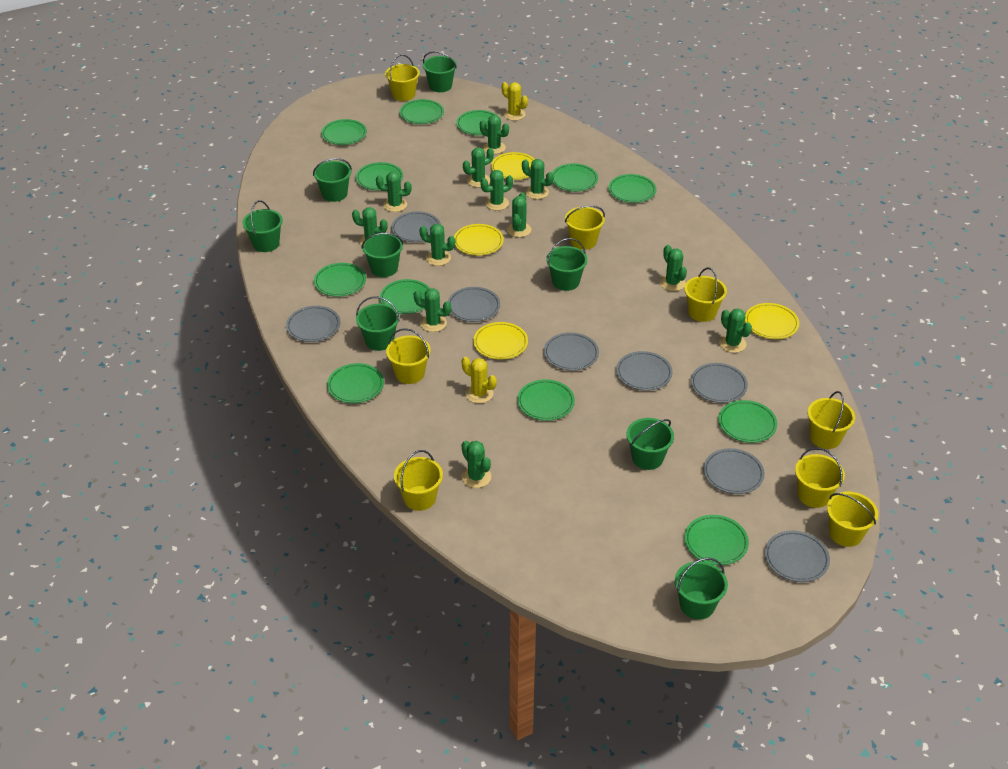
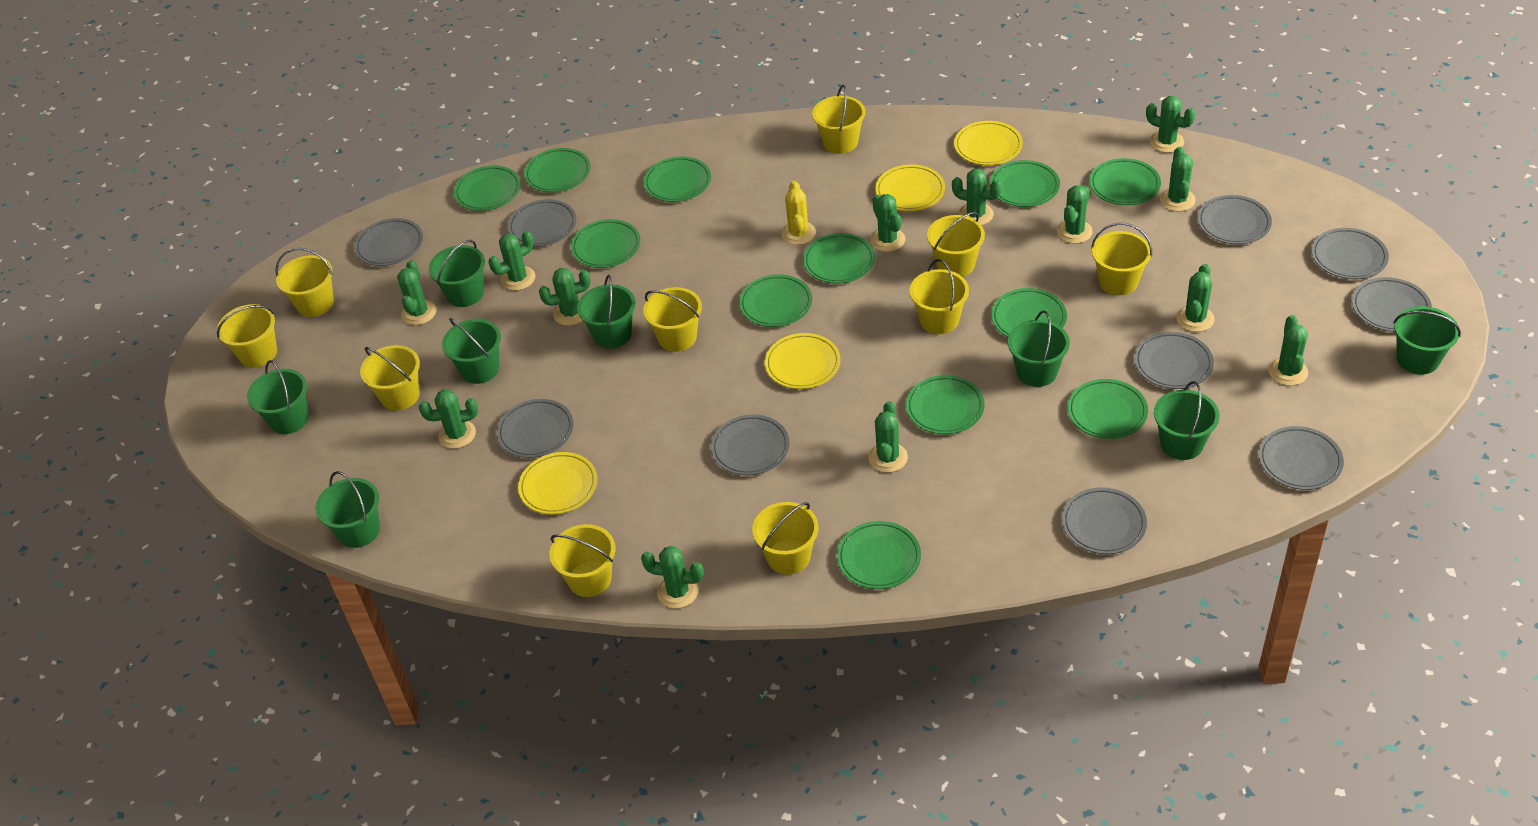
green cactus: 12 -> 13
grey plate: 8 -> 10
yellow bucket: 8 -> 10
yellow cactus: 2 -> 1

